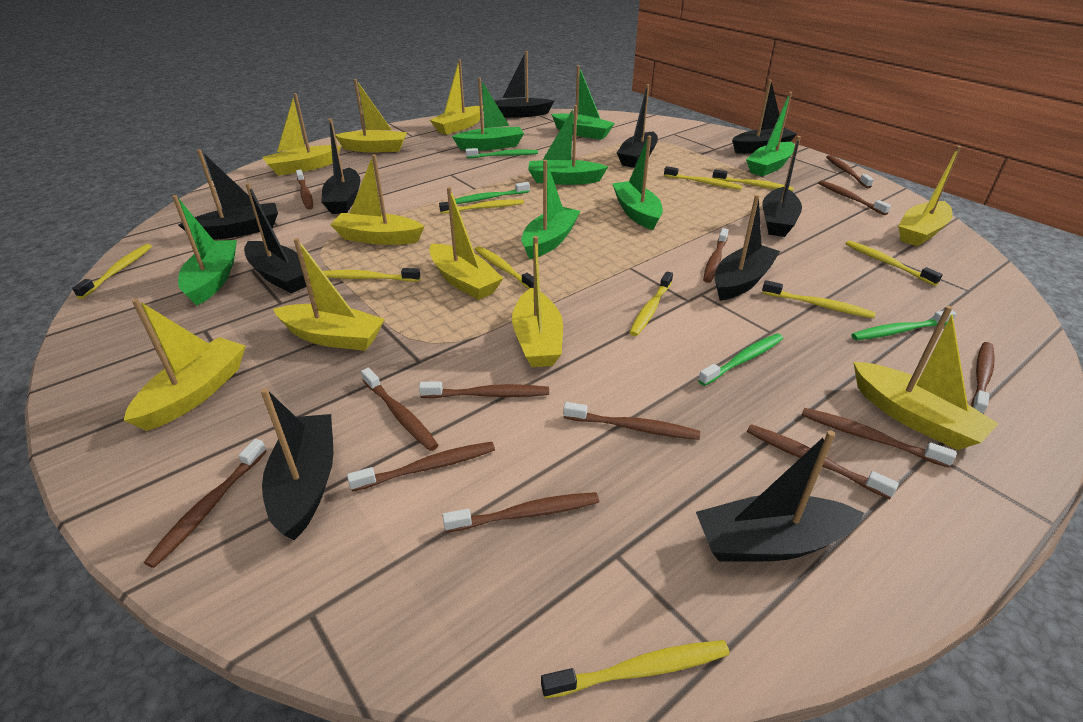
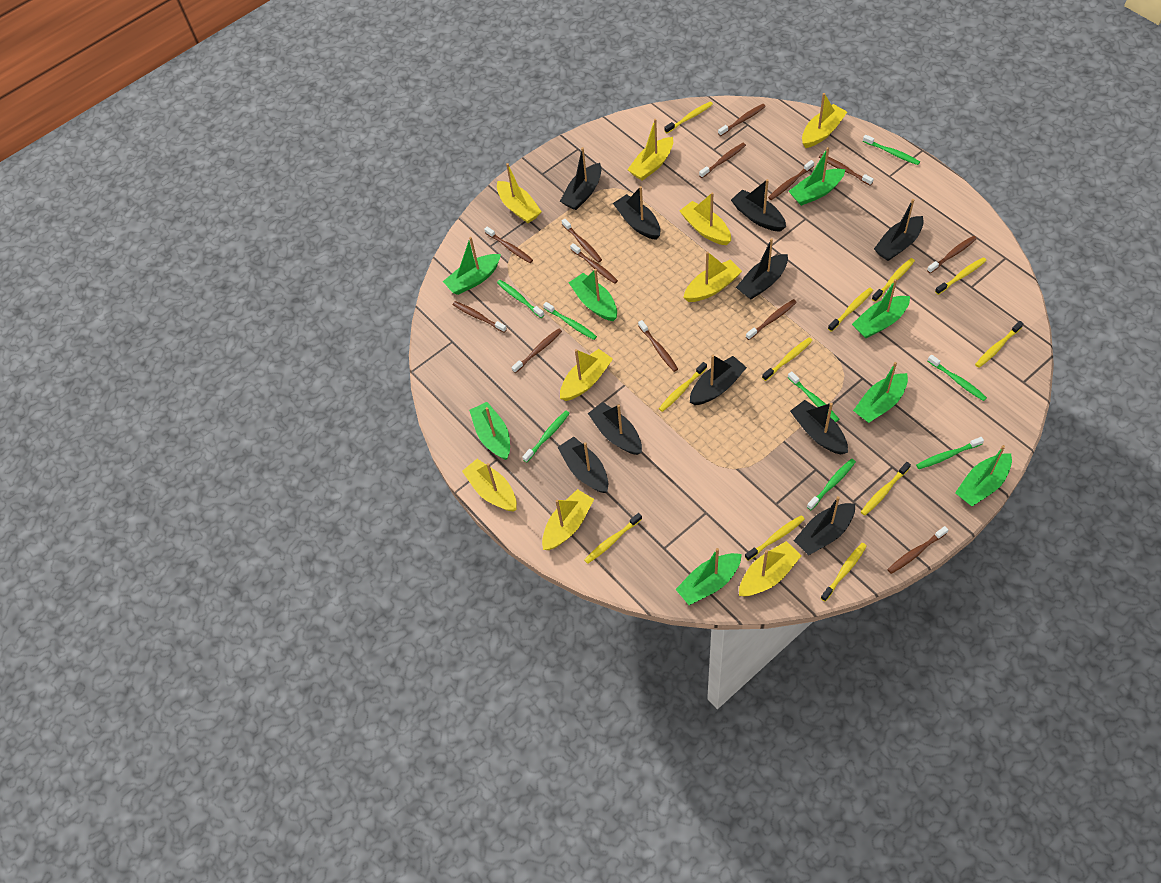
green boat: 7 -> 8
green toothbrush: 4 -> 8
yellow boat: 10 -> 9
yellow toothbrush: 10 -> 11

